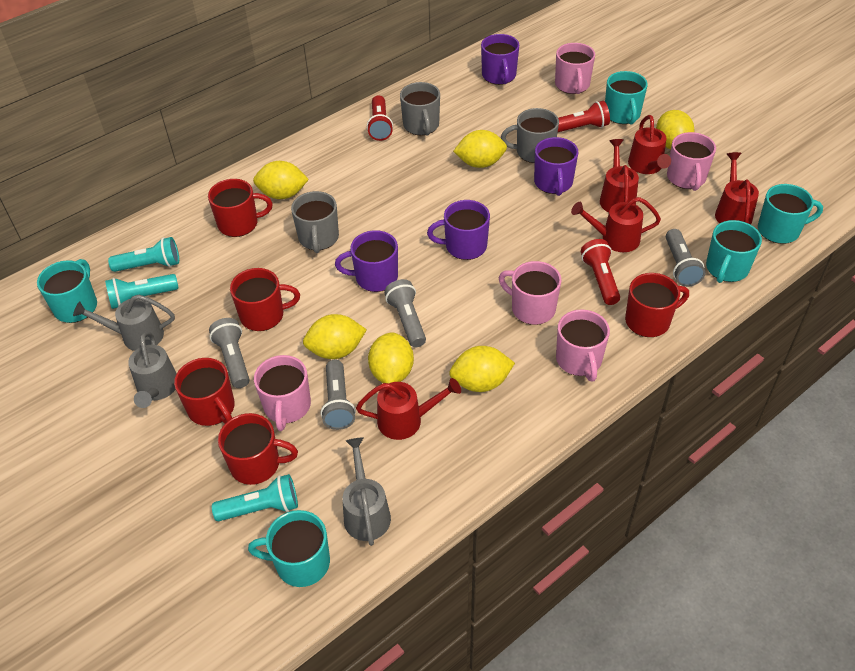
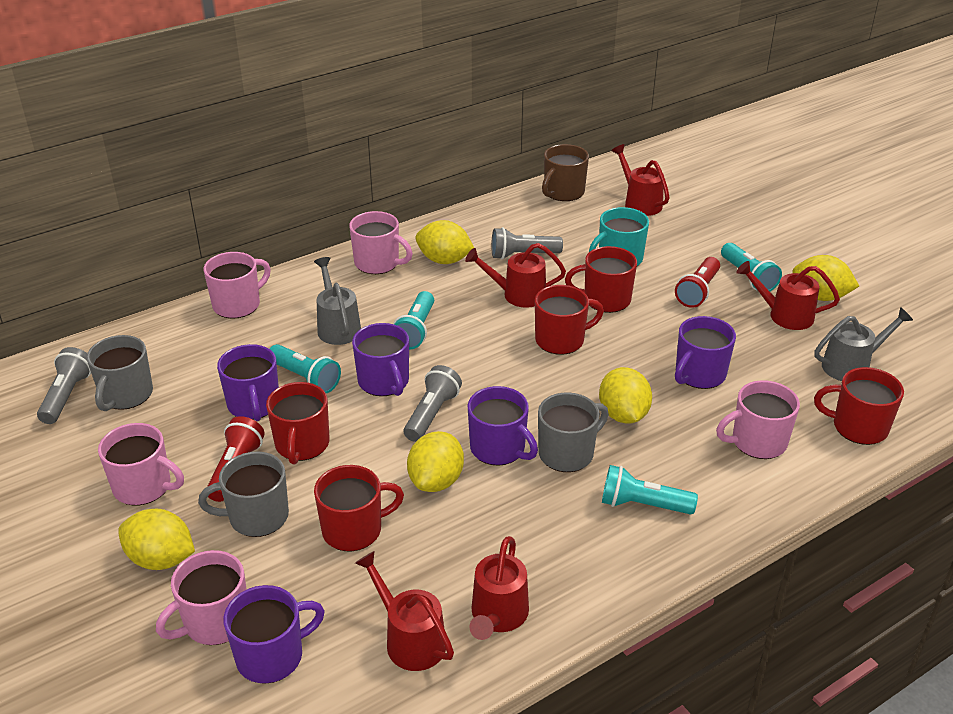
brown mug: 0 -> 1
grey flashlight: 4 -> 3
grey watering can: 3 -> 2
purple mug: 4 -> 5
red flashlight: 3 -> 2
turquoise flashlight: 3 -> 4
turquoise mug: 5 -> 1
yellow lemon: 6 -> 5

